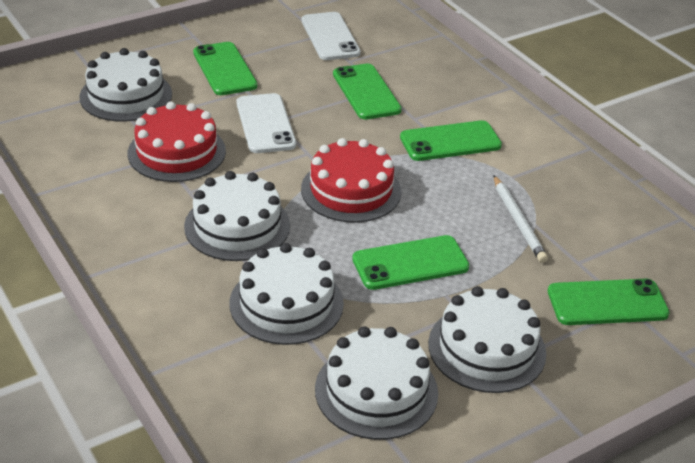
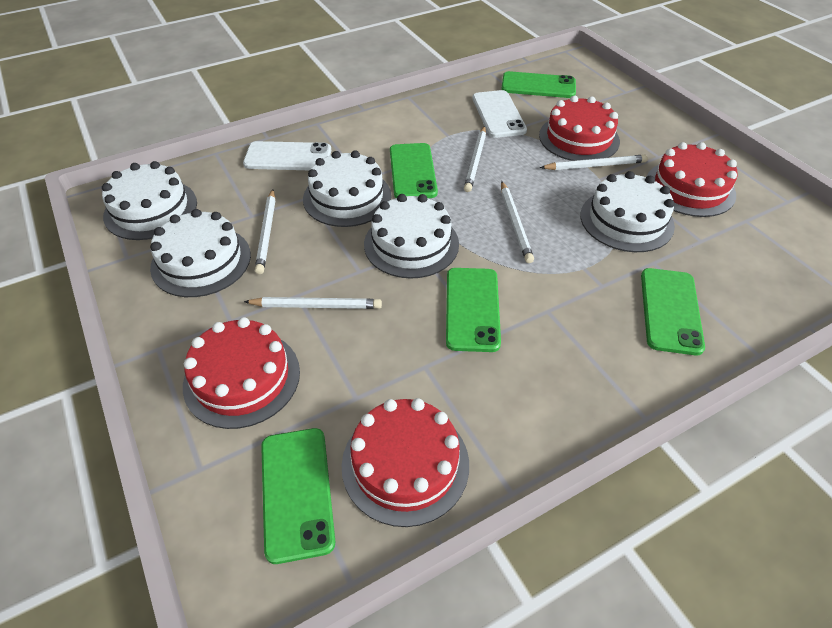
red cake: 2 -> 4
white pencil: 1 -> 5

